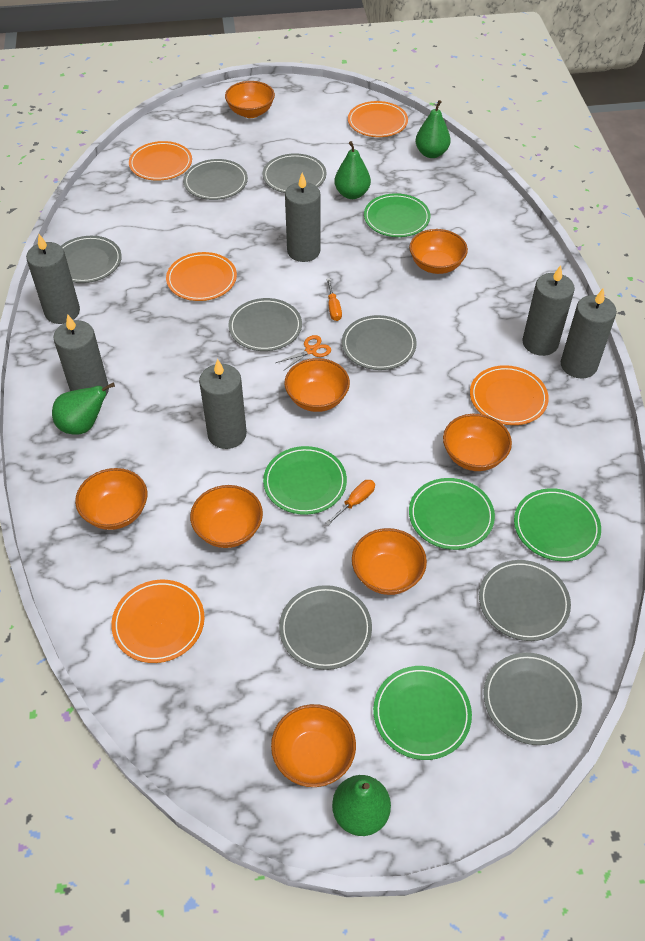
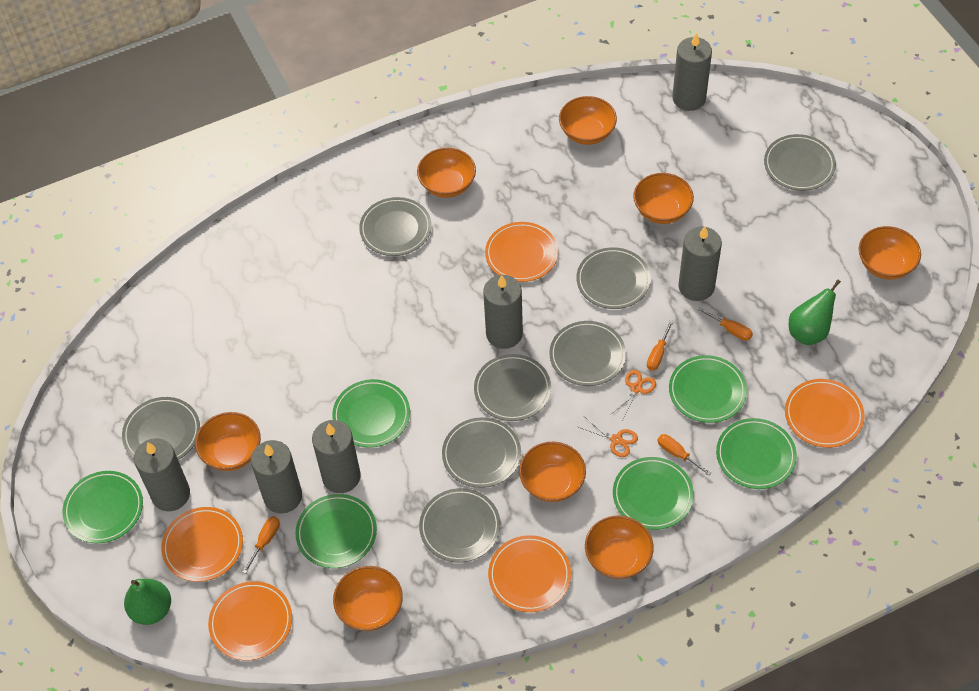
green pear: 4 -> 2
green plate: 5 -> 6
orange scissors: 1 -> 2
orange screwdriver: 2 -> 4

